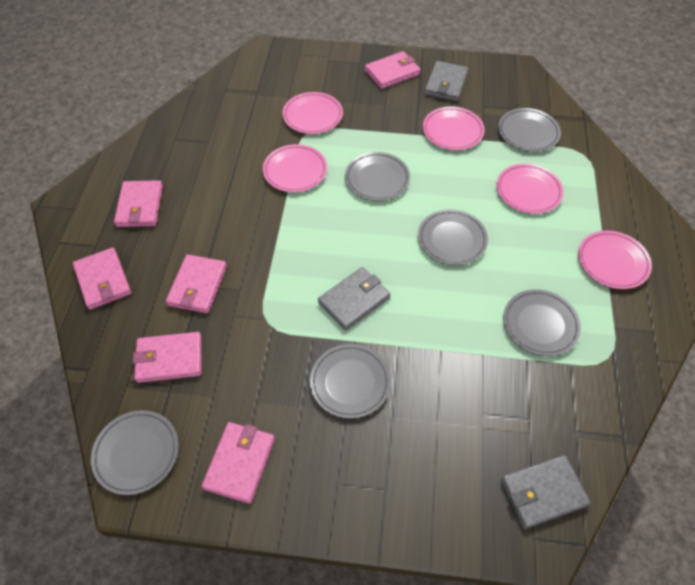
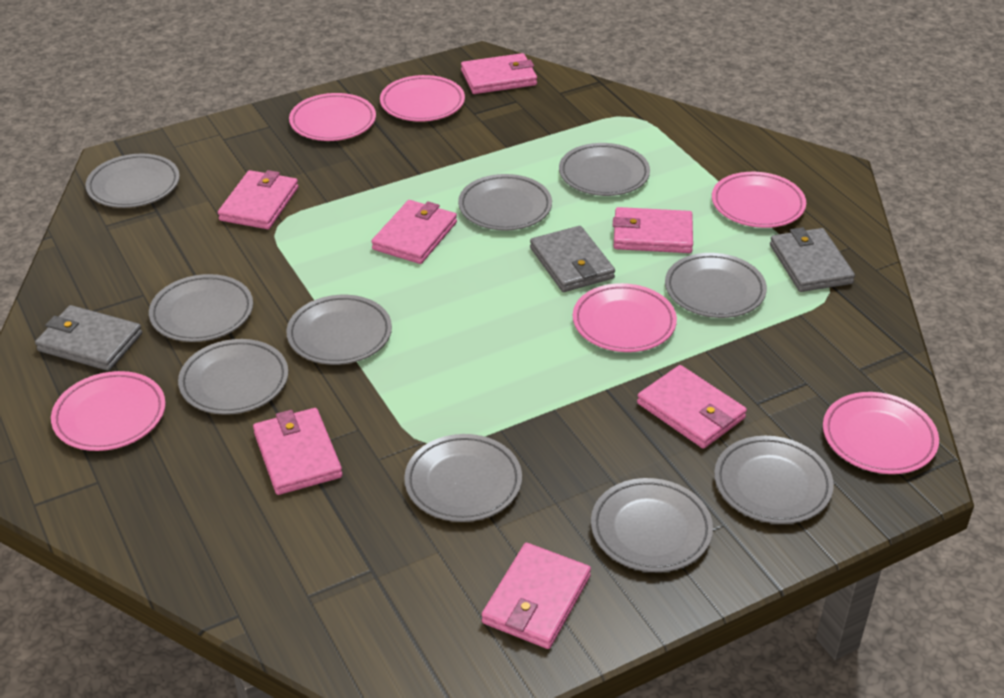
grey plate: 6 -> 10
pink plate: 5 -> 6
pink wallet: 6 -> 7

